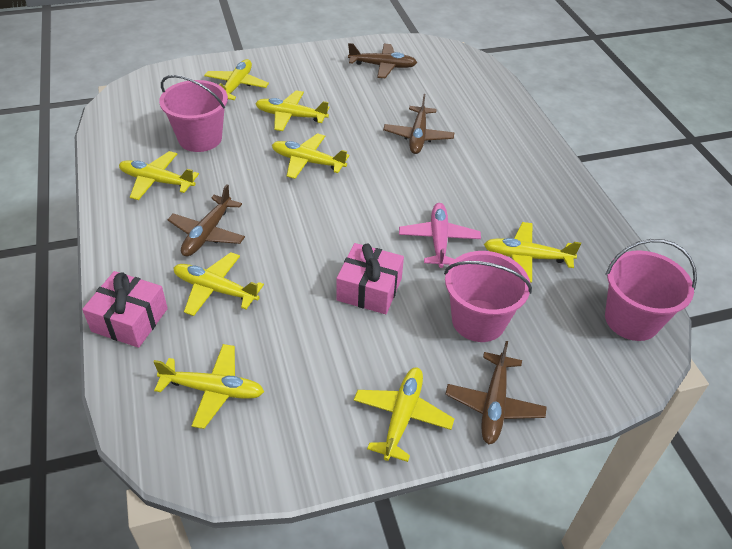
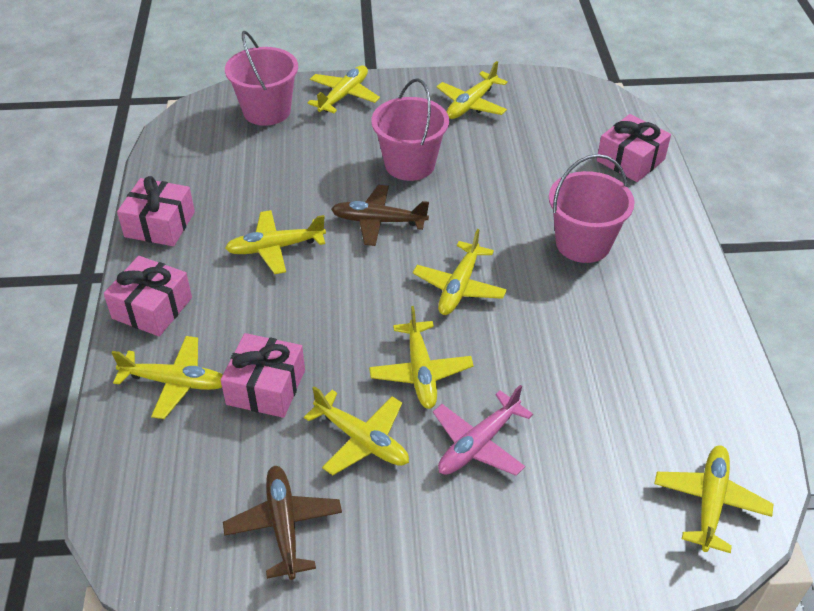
brown plane: 4 -> 2
pink gift: 2 -> 4

